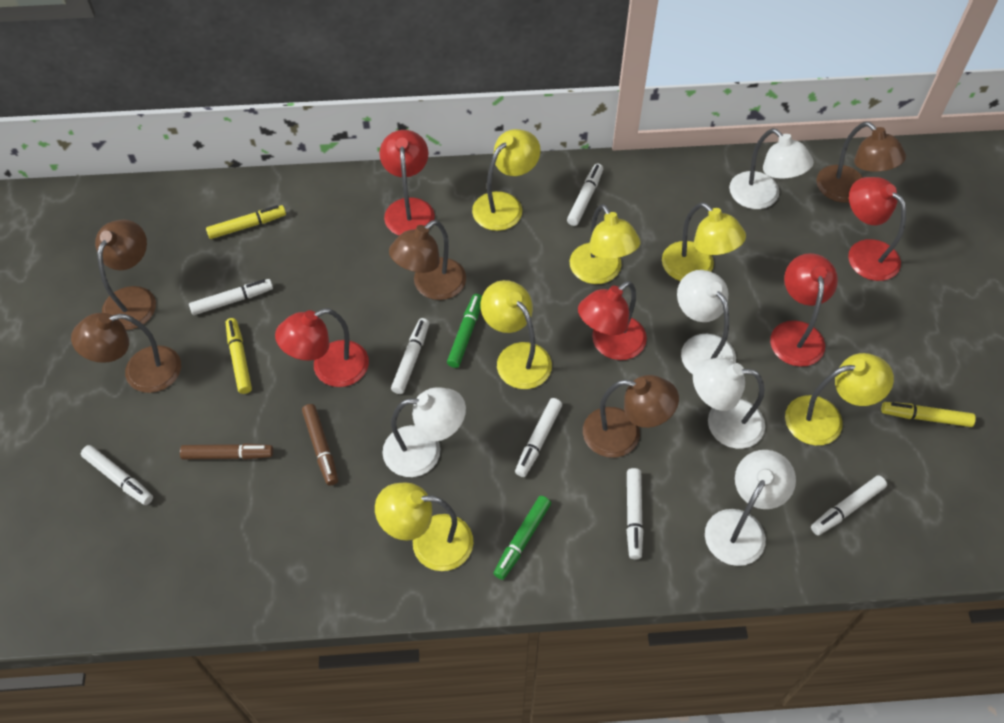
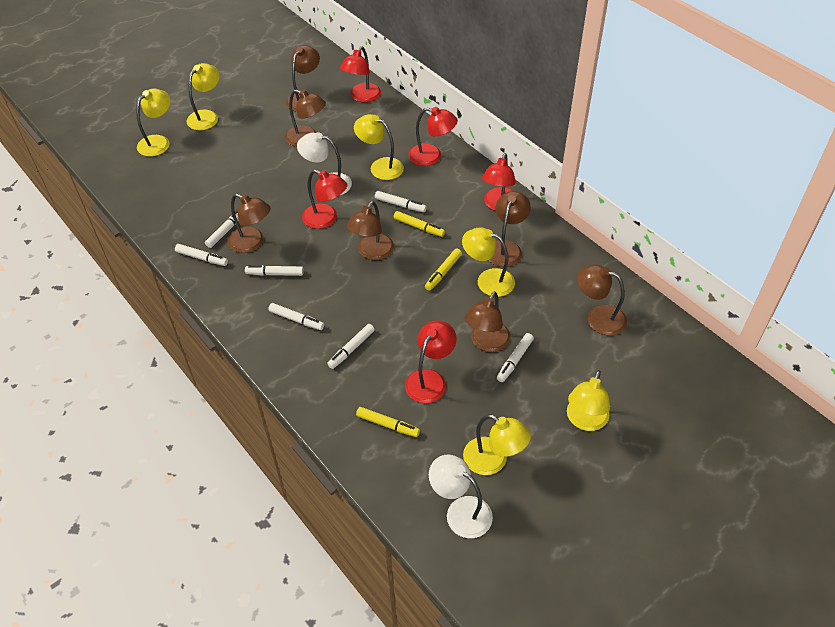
brown lamp: 5 -> 7
brown marker: 2 -> 0
green marker: 2 -> 0
white lamp: 5 -> 2

